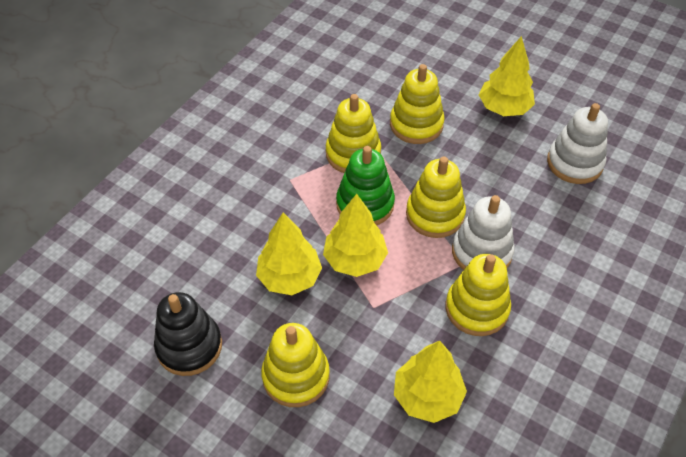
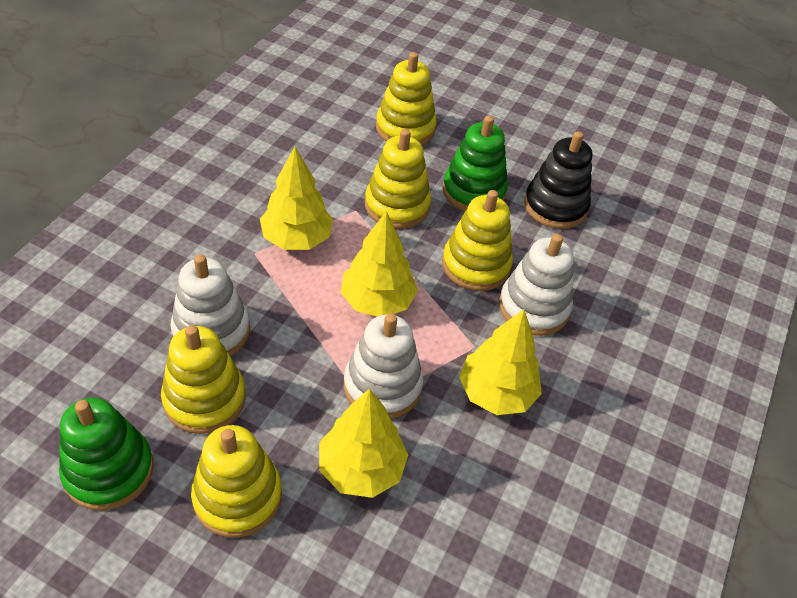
green stacking toy: 1 -> 2
white stacking toy: 2 -> 3

